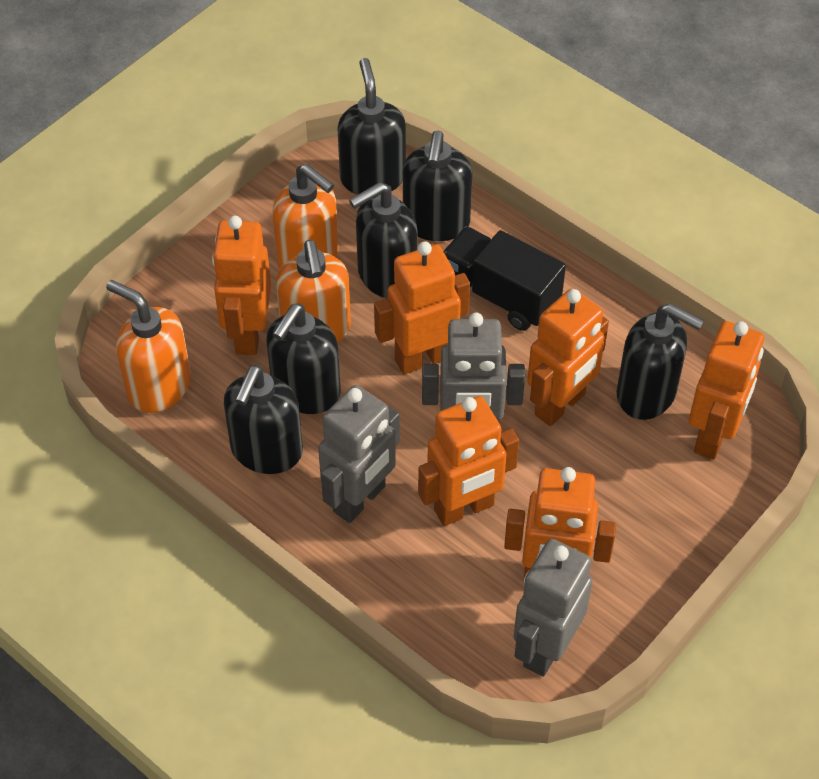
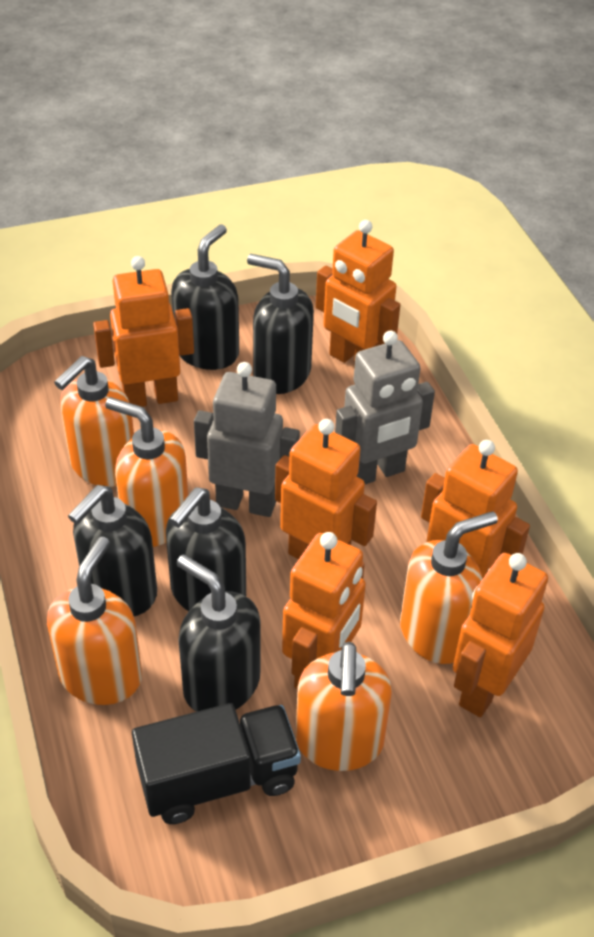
black soap dispenser: 6 -> 5
grey robot: 3 -> 2
orange soap dispenser: 3 -> 5

